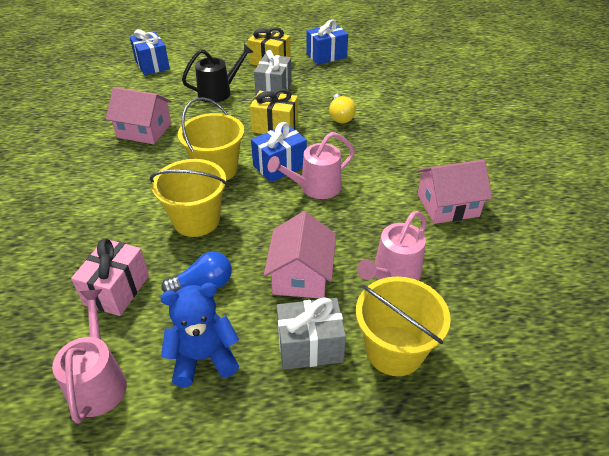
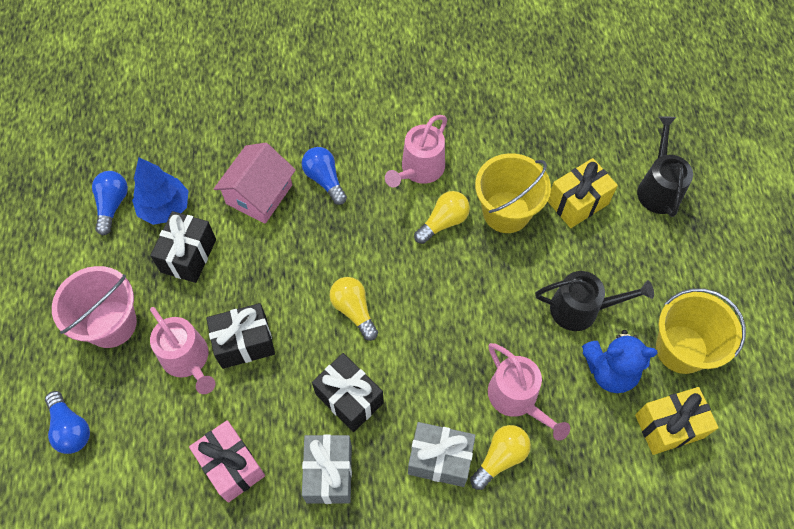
black gift: 0 -> 3
black watering can: 1 -> 2
blue gift: 3 -> 0
blue light bulb: 1 -> 3
blue tree: 0 -> 1
pink bucket: 0 -> 1
pink house: 3 -> 1
yellow bucket: 3 -> 2
yellow light bulb: 1 -> 3

